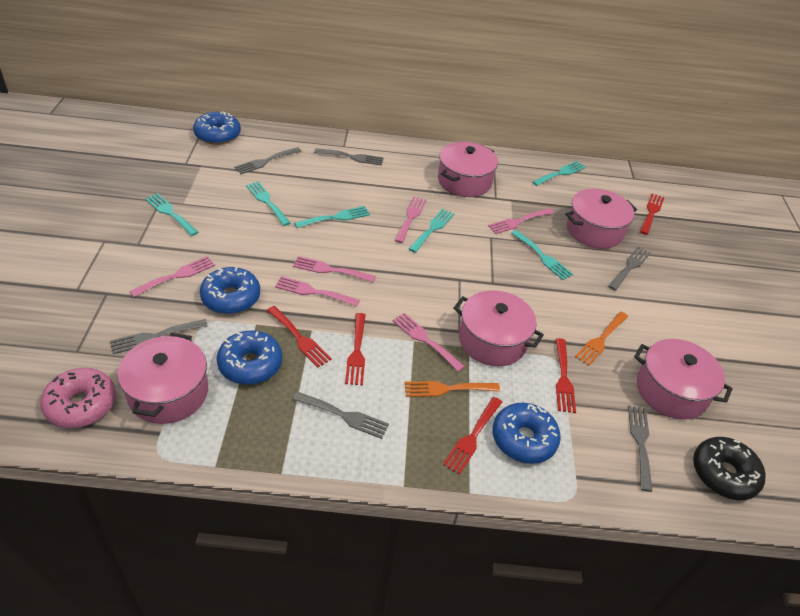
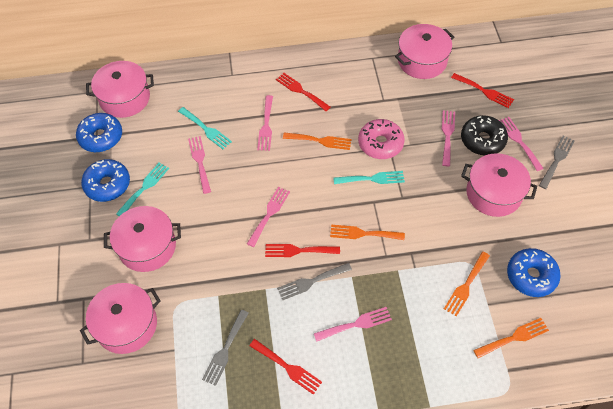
blue donut: 4 -> 3
grey fork: 6 -> 3
orange fork: 2 -> 4
red fork: 5 -> 4
turquoise fork: 6 -> 3

